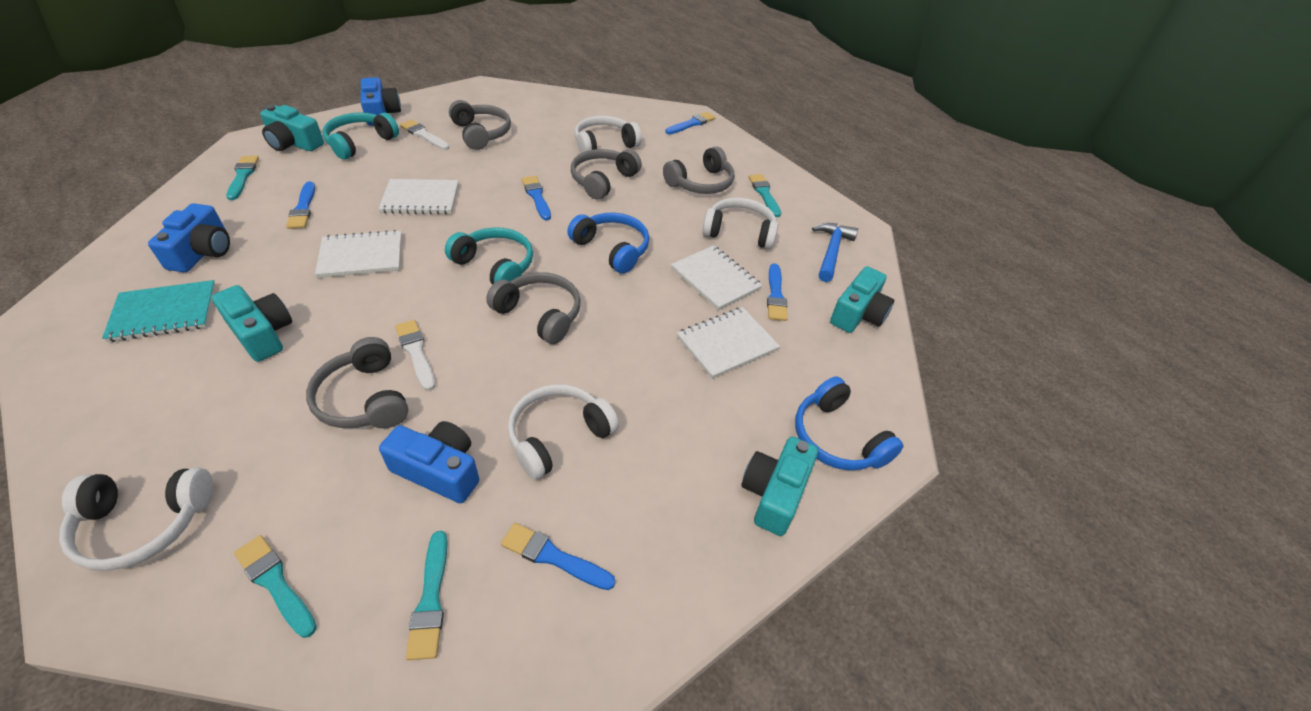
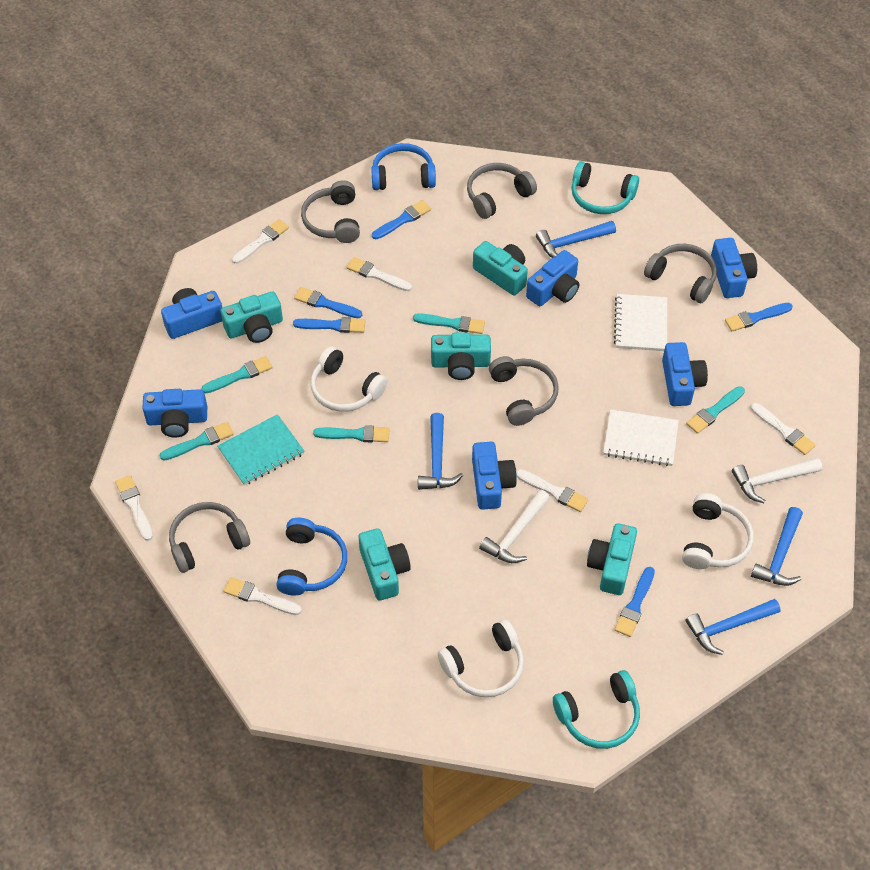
blue camera: 3 -> 6
blue hammer: 1 -> 4
turquoise brush: 4 -> 5
turquoise camera: 4 -> 5
white brush: 2 -> 6
white hammer: 0 -> 2
white headphones: 4 -> 3
white notebook: 4 -> 2

